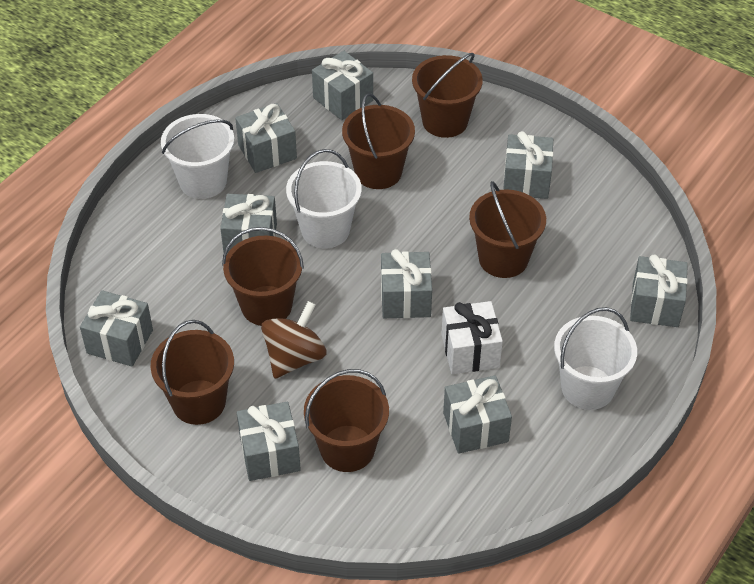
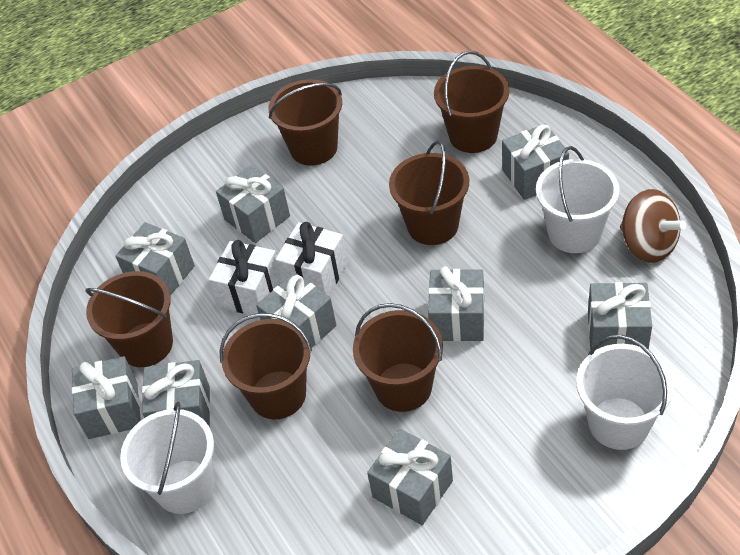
white gift: 1 -> 2

